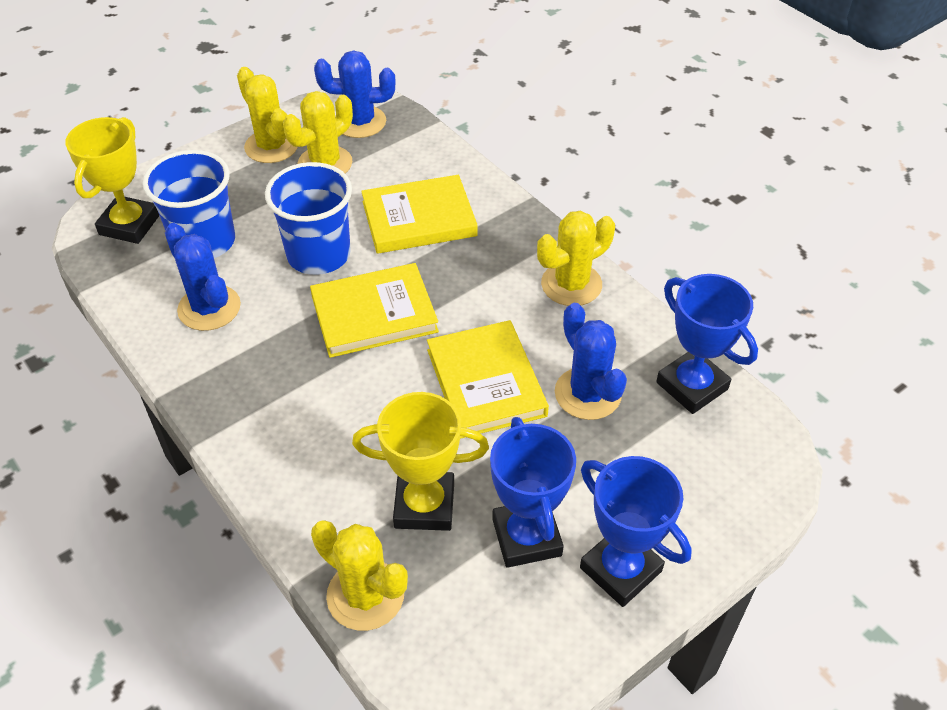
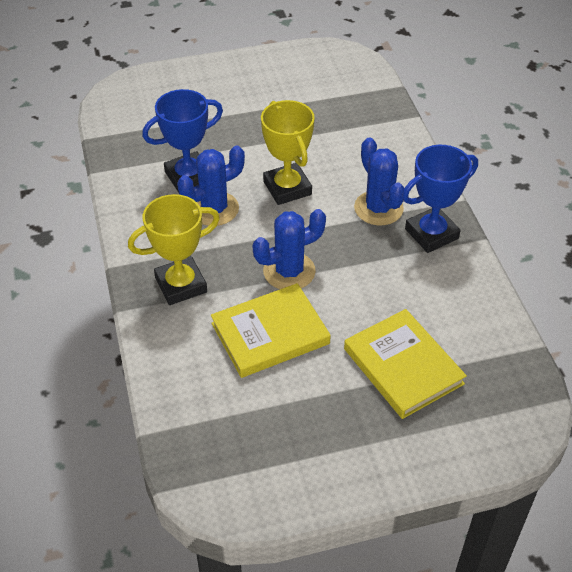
blue cup: 2 -> 0
blue trophy: 3 -> 2
yellow book: 3 -> 2
yellow cactus: 4 -> 0

